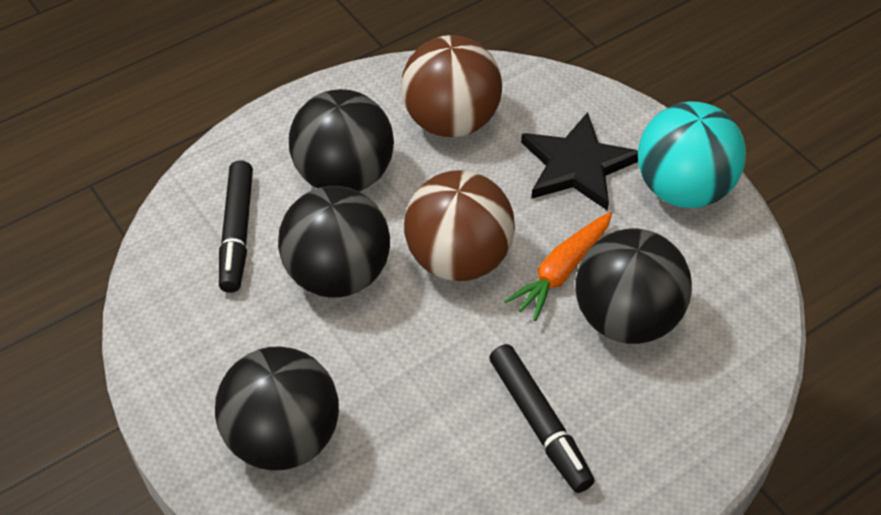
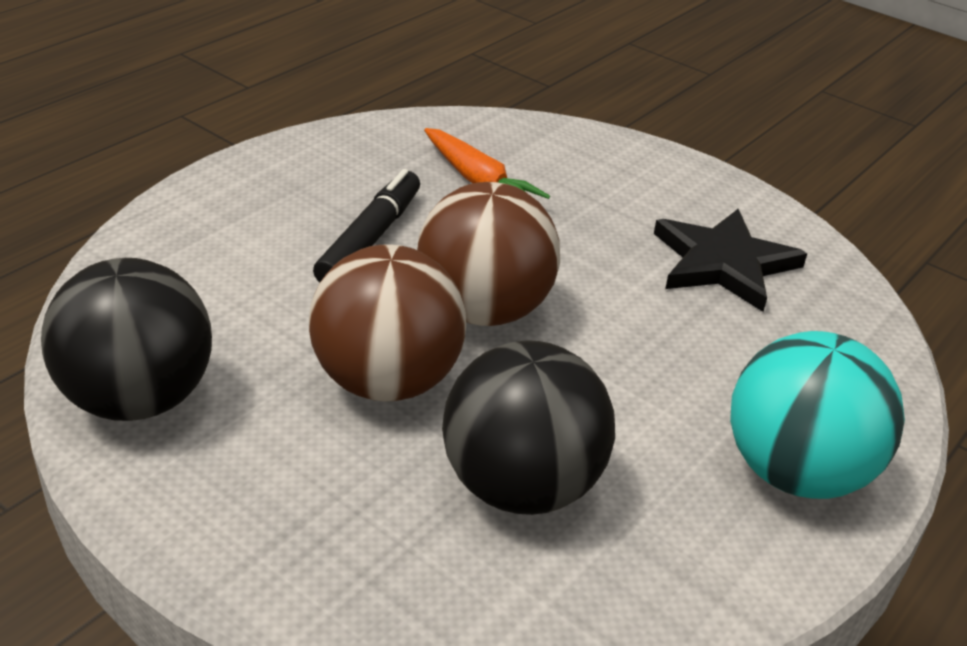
black ball: 4 -> 2
black marker: 2 -> 1

